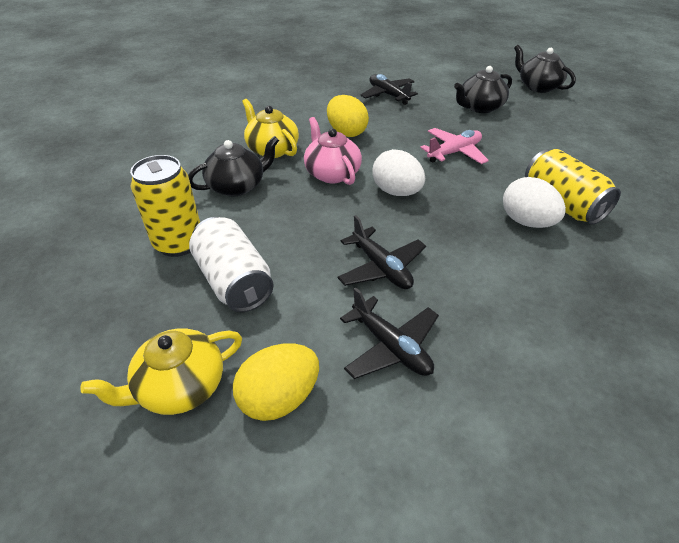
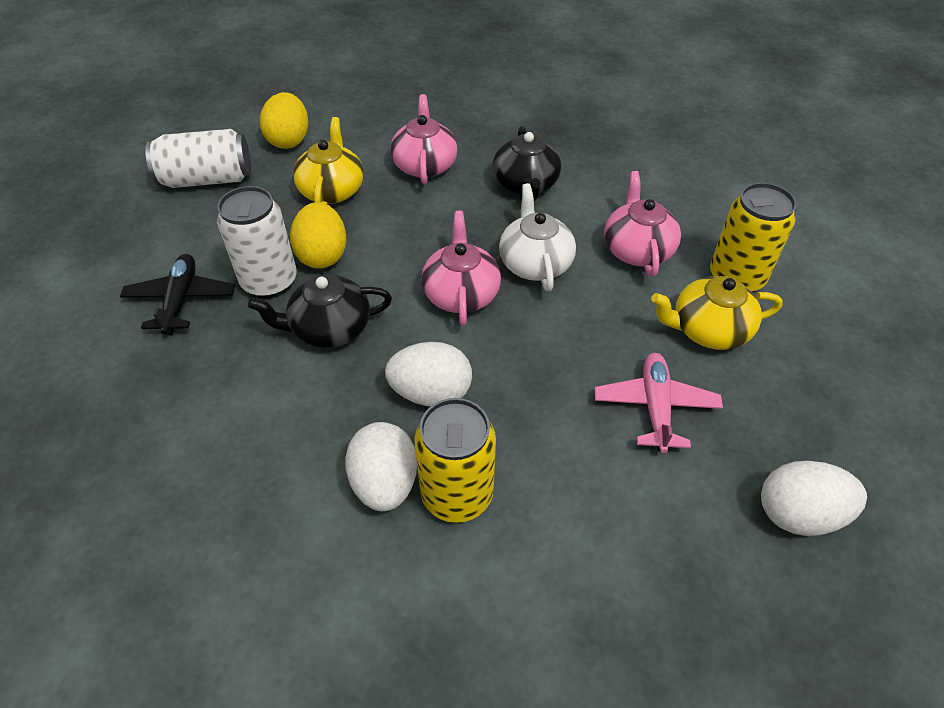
black plane: 3 -> 1
black teapot: 3 -> 2
pink teapot: 1 -> 3
white can: 1 -> 2
white egg: 2 -> 3
white teapot: 0 -> 1

